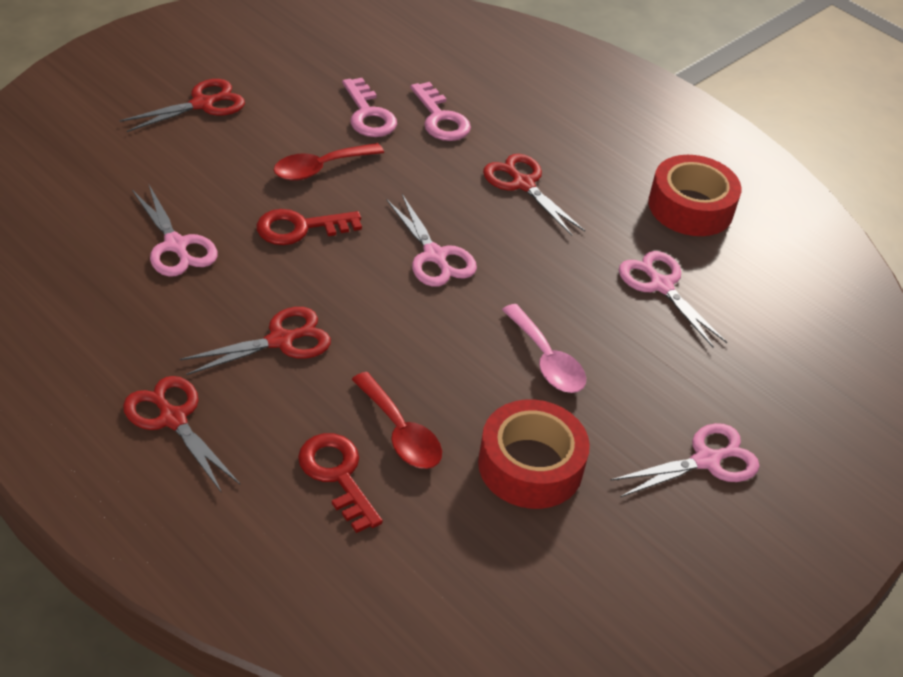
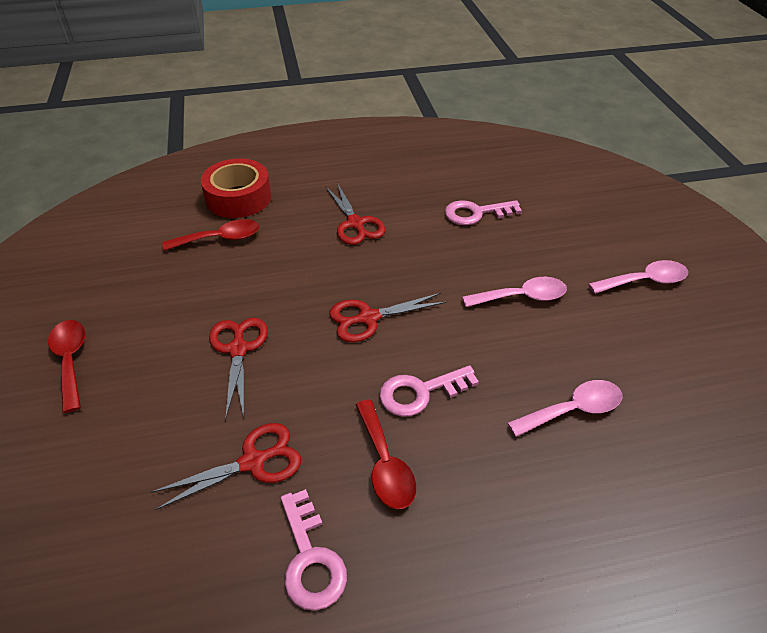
pink key: 2 -> 3
pink scissors: 4 -> 0
pink spoon: 1 -> 3
red key: 2 -> 0
red spoon: 2 -> 3
red tape: 2 -> 1

